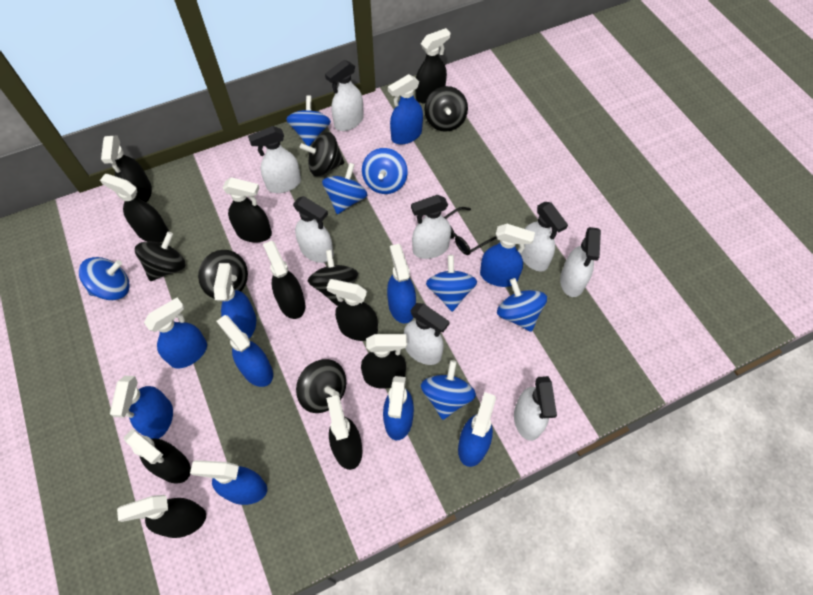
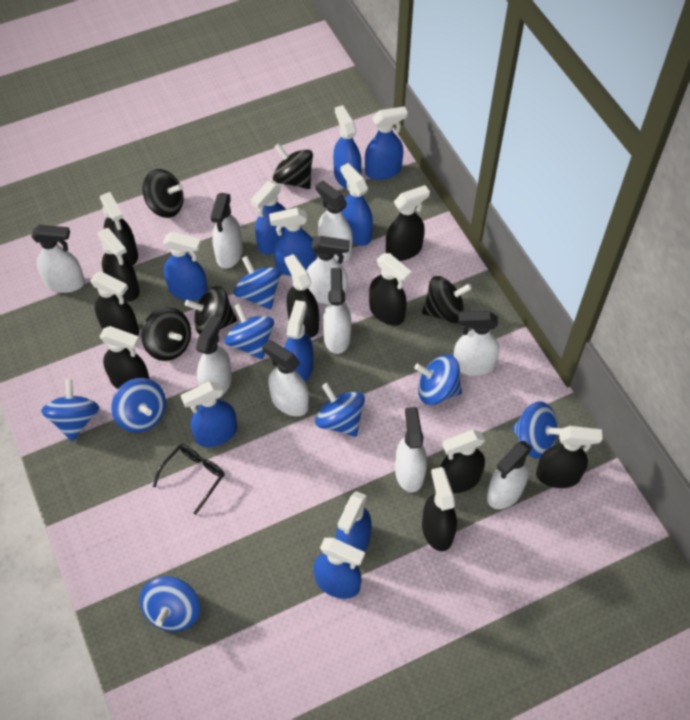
black spinning top: 6 -> 5
blue spinning top: 7 -> 8
white spray bottle: 8 -> 10

